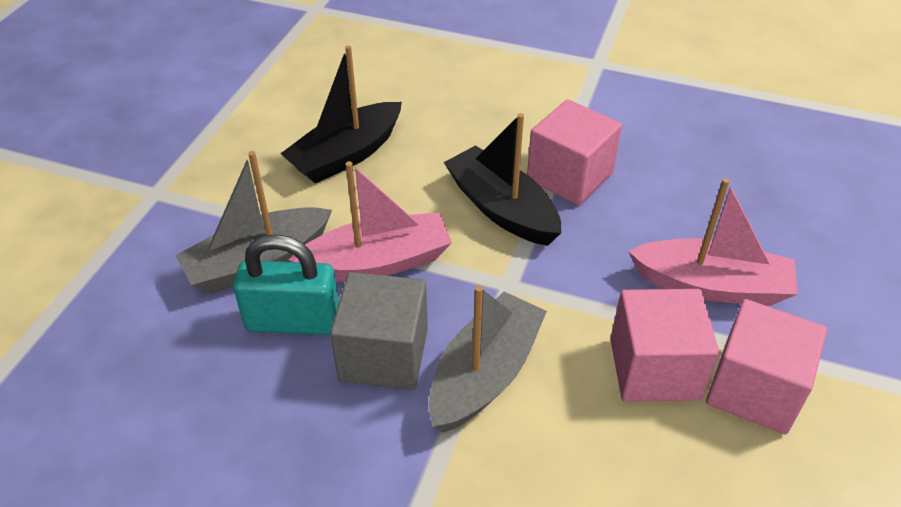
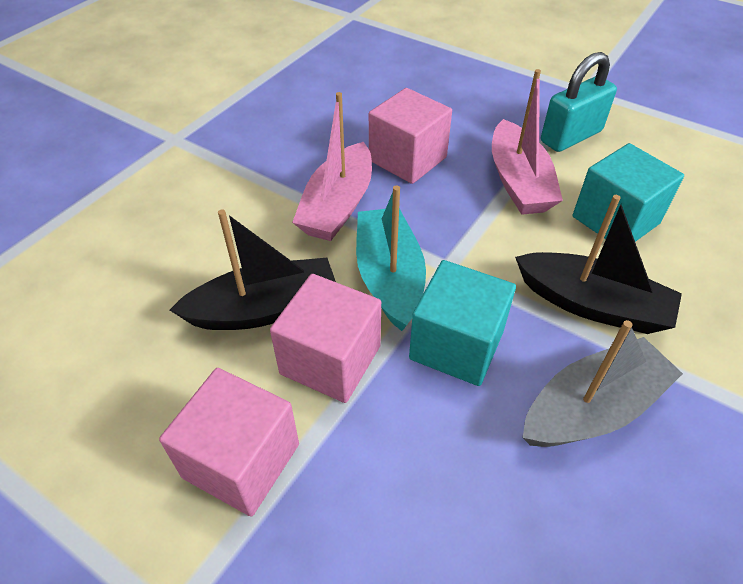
grey boat: 2 -> 1
grey cube: 1 -> 0
turquoise boat: 0 -> 1
turquoise cube: 0 -> 2

